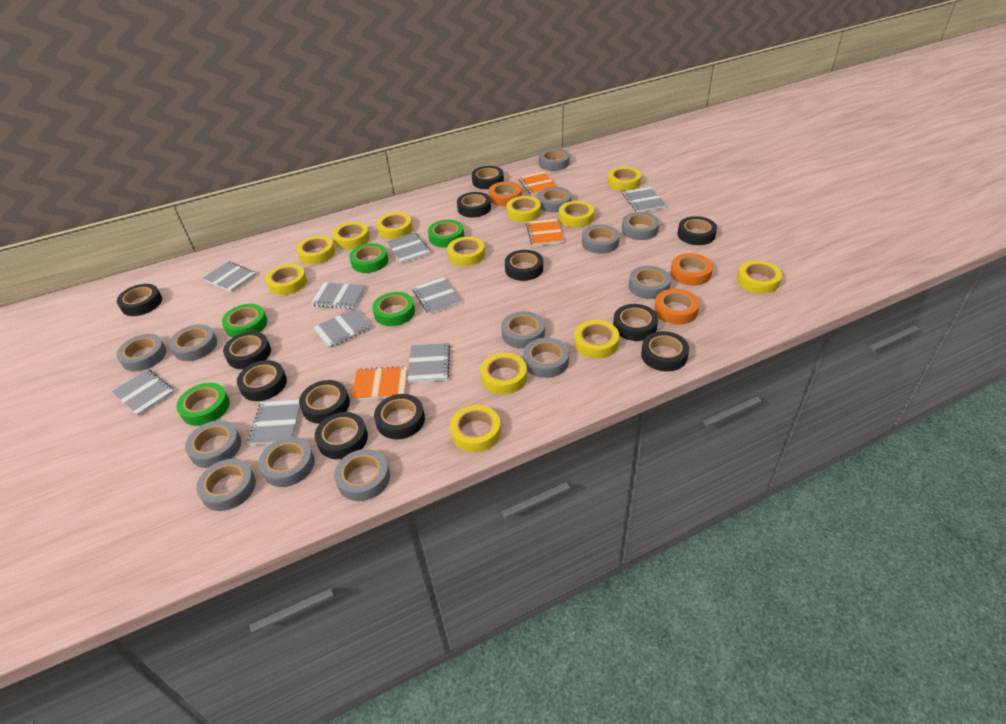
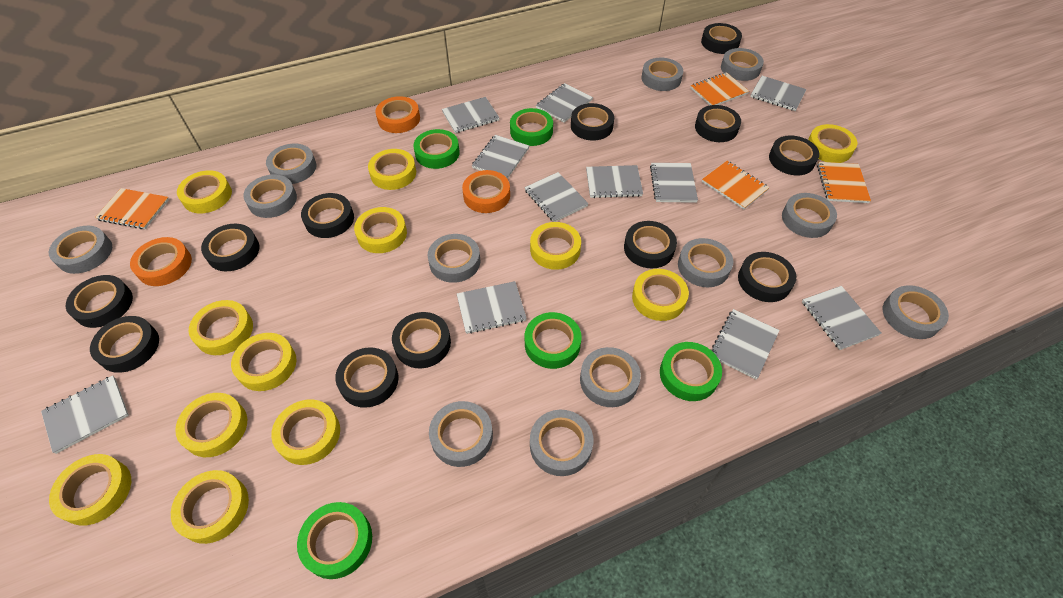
grey notebook: 9 -> 11
grey tape: 13 -> 12
orange notebook: 3 -> 4

